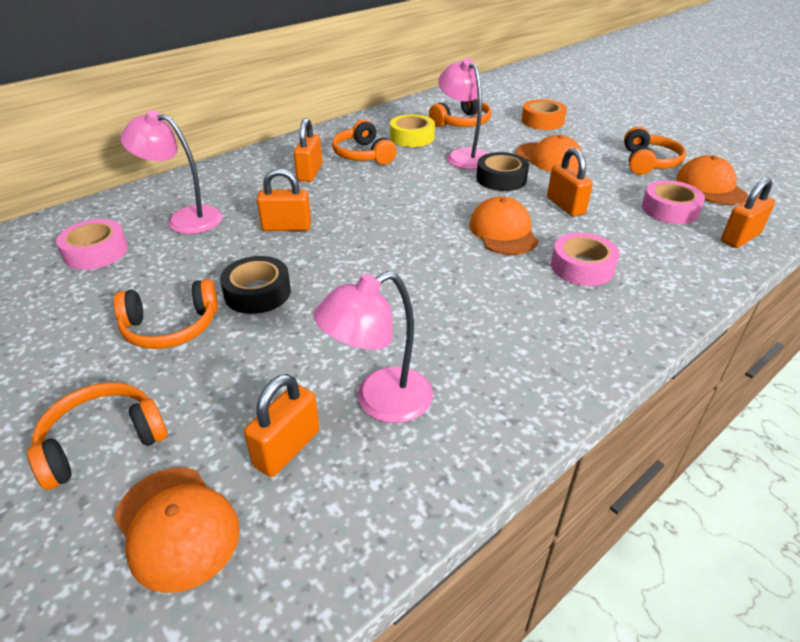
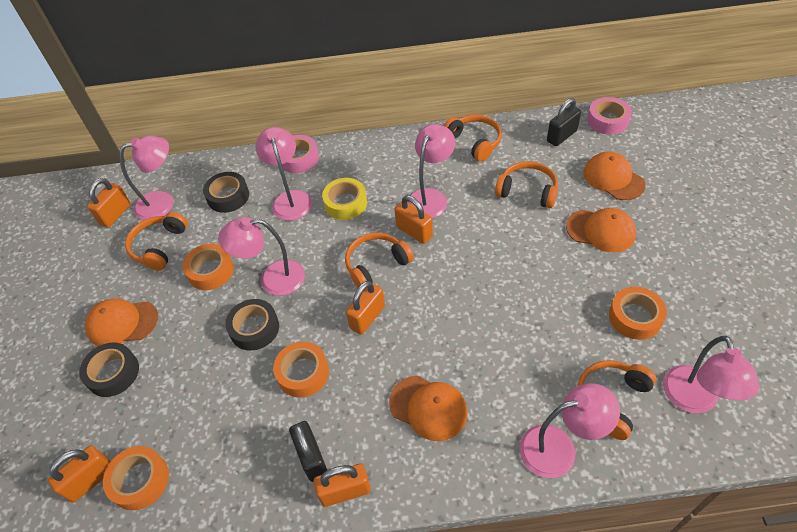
black padlock: 0 -> 2
black tape: 2 -> 3
orange tape: 1 -> 4
pink lamp: 3 -> 6
pink tape: 3 -> 2

